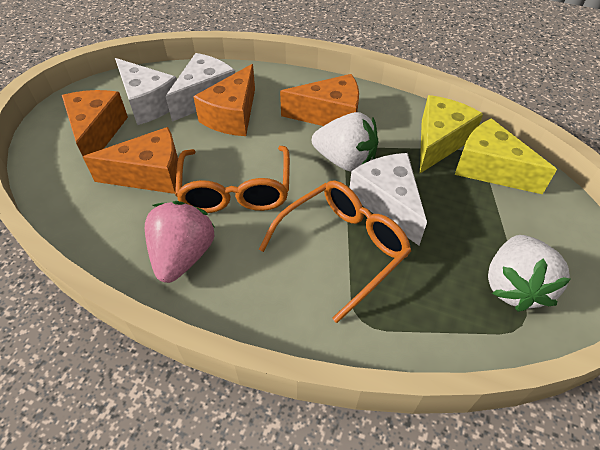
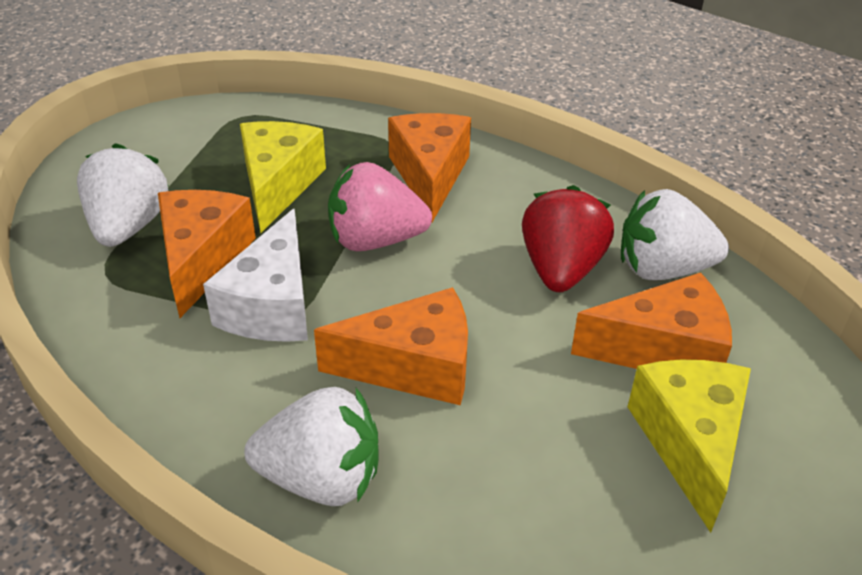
orange glasses: 2 -> 0
red strawberry: 0 -> 1
white cheese: 3 -> 1
white strawberry: 2 -> 3

